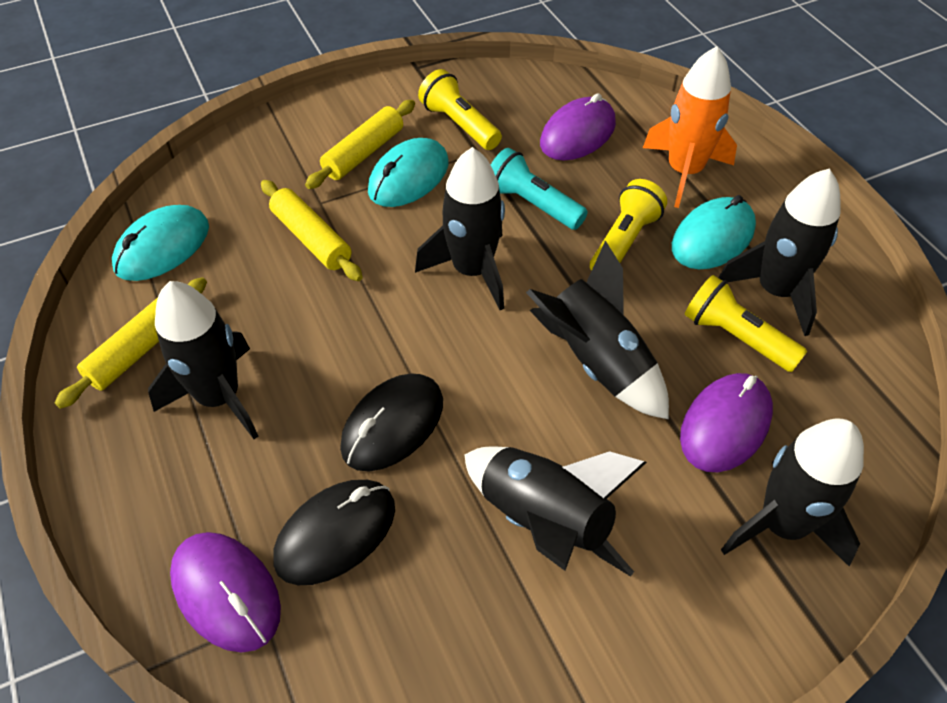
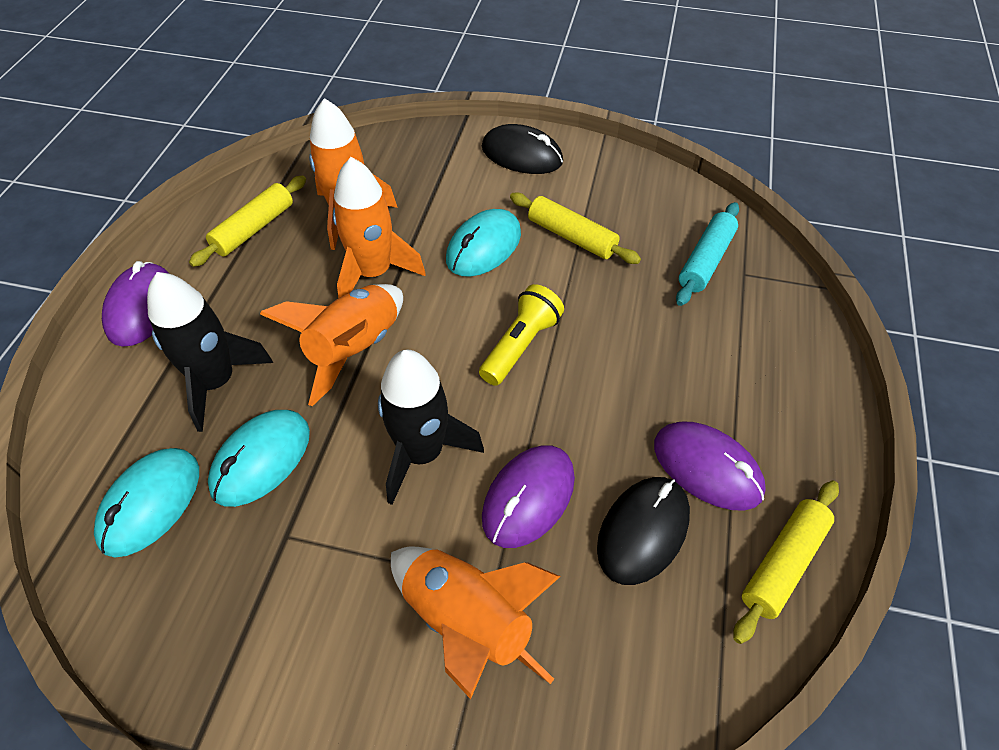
black rocket: 6 -> 2
orange rocket: 1 -> 4
turquoise flashlight: 1 -> 0
turquoise rolling pin: 0 -> 1
yellow flashlight: 3 -> 1

